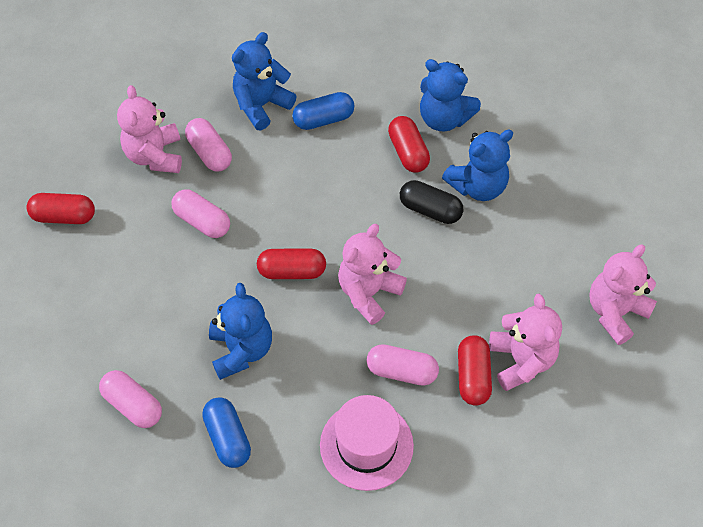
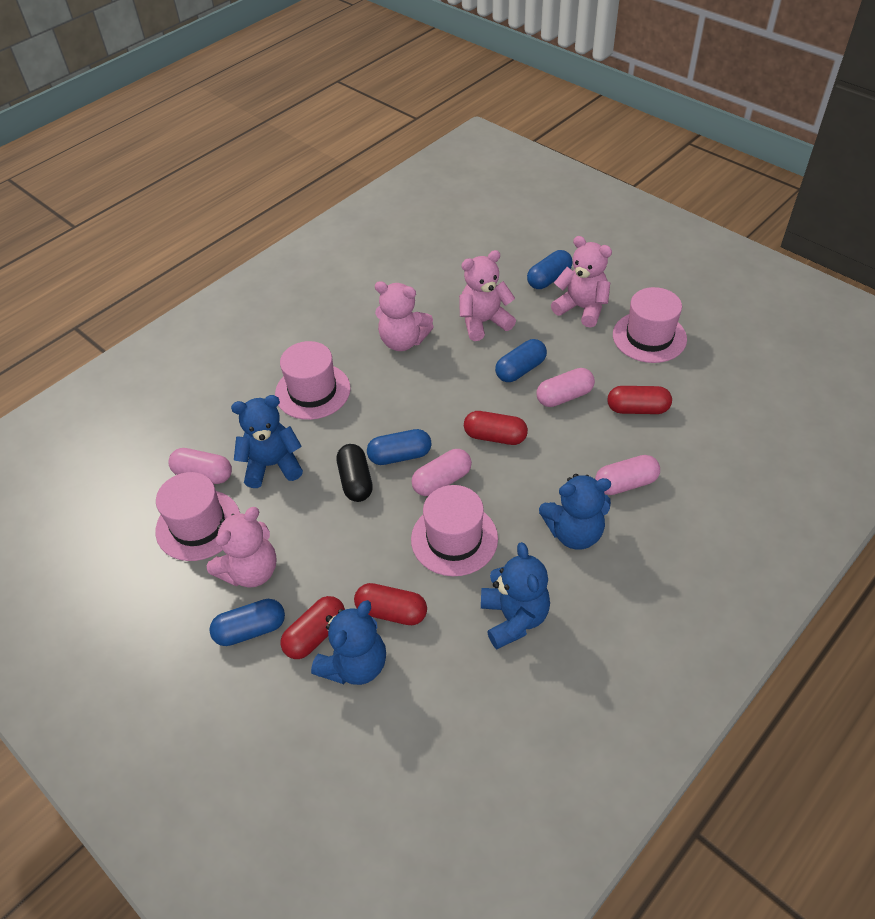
blue capsule: 2 -> 4
pink hat: 1 -> 4

